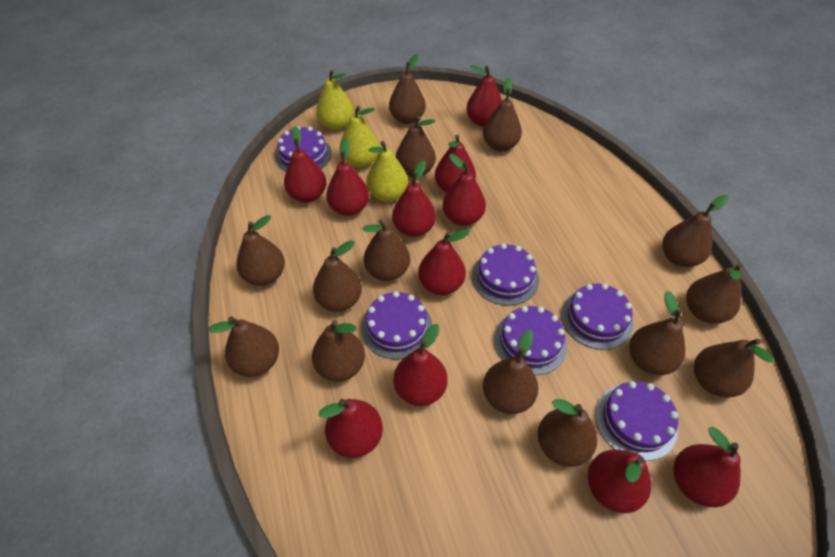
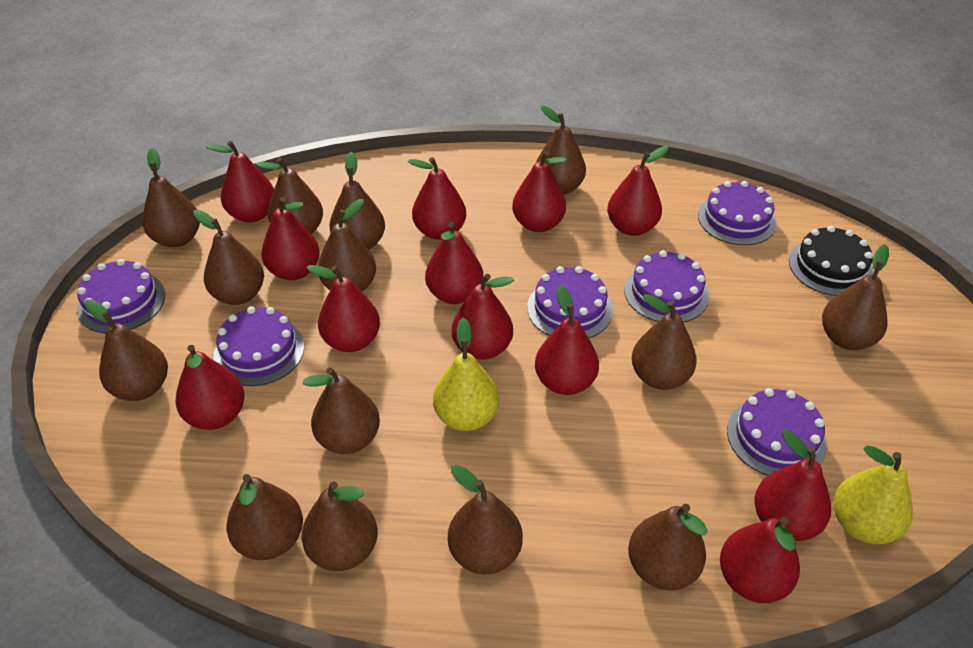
black cake: 0 -> 1
red pear: 11 -> 12
yellow pear: 3 -> 2

